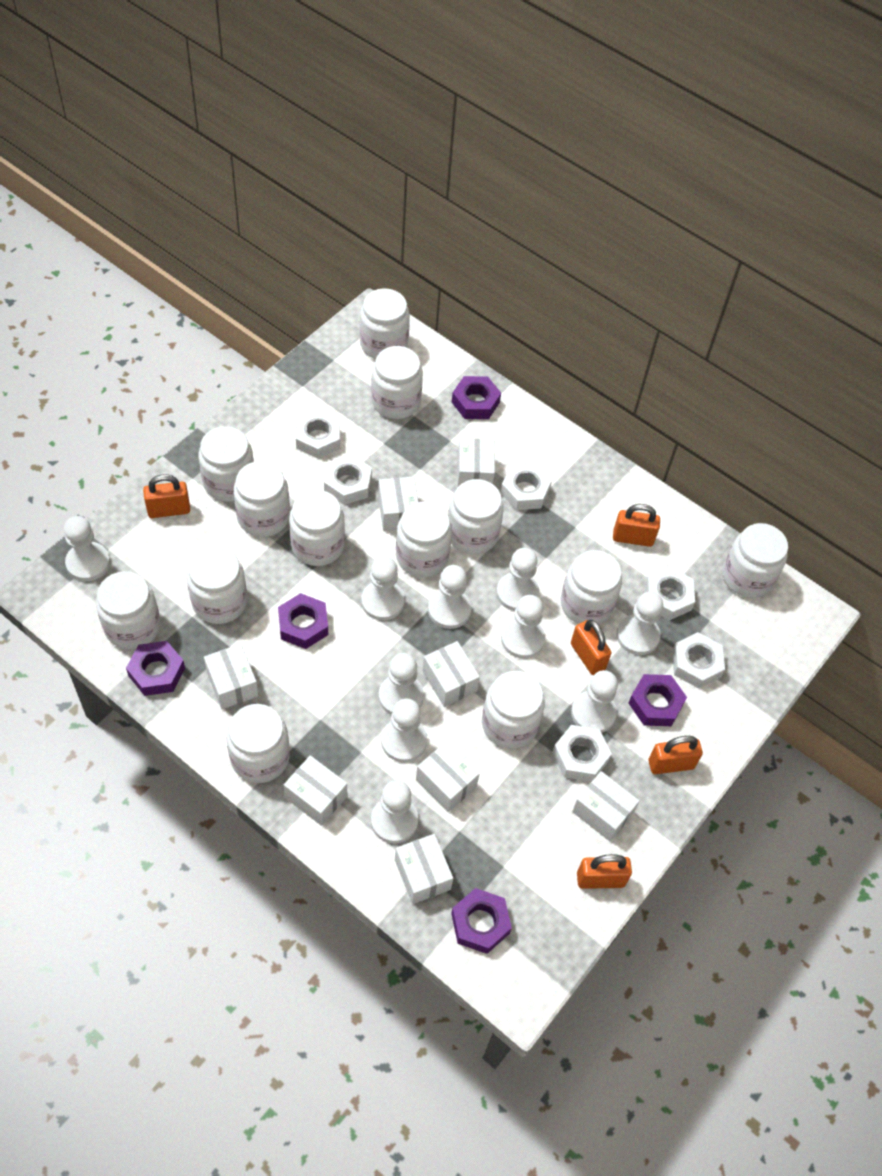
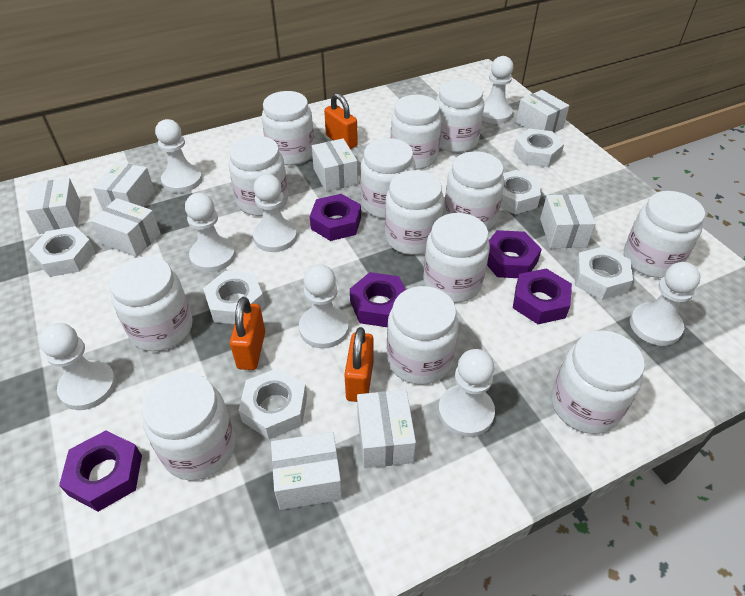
orange padlock: 5 -> 3
white pawn: 10 -> 8

